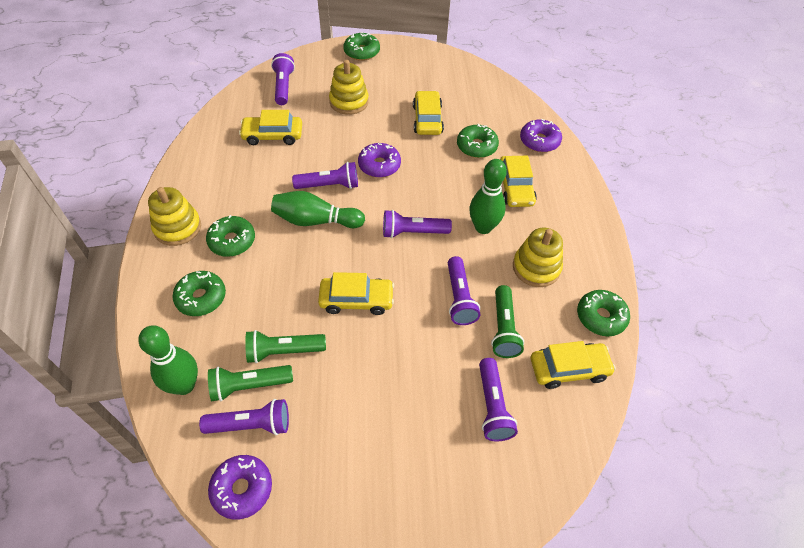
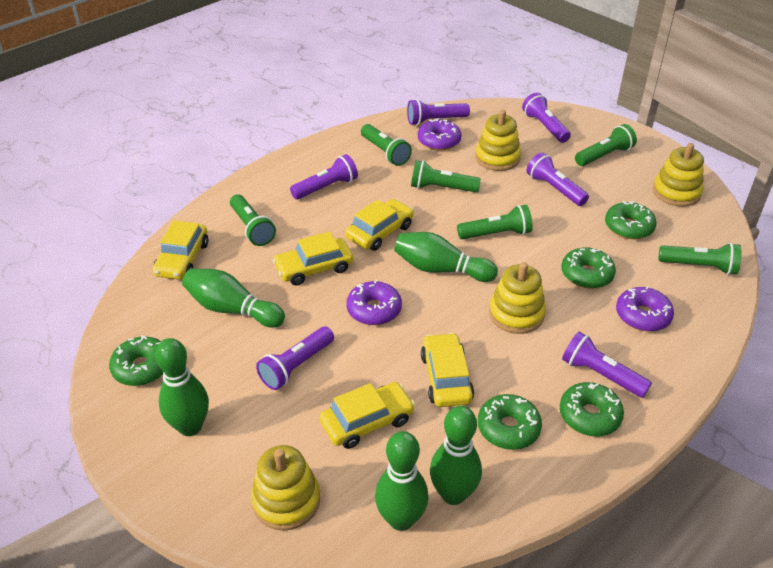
green bowling pin: 3 -> 5
green flashlight: 3 -> 6
yellow stacking toy: 3 -> 4

